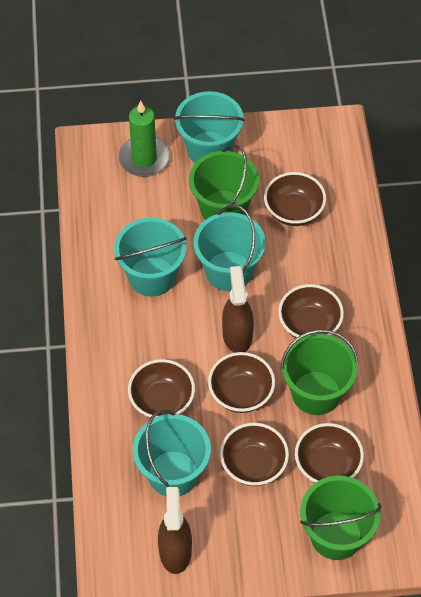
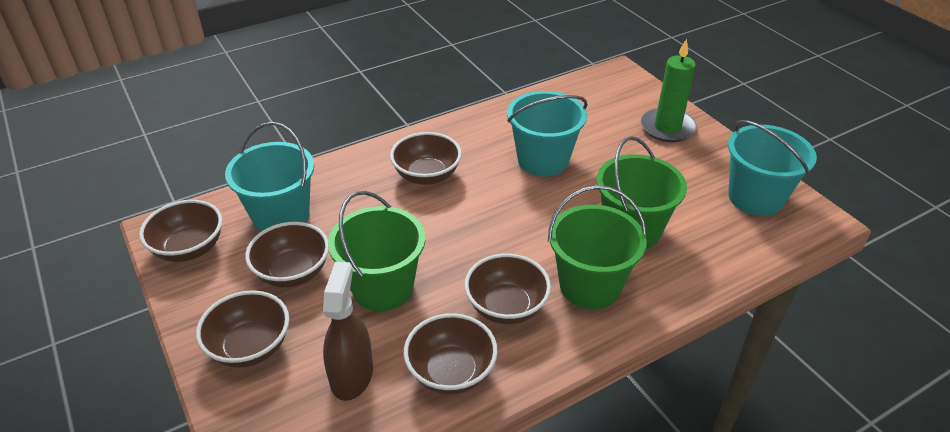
brown spray bottle: 2 -> 1
turquoise bucket: 4 -> 3

